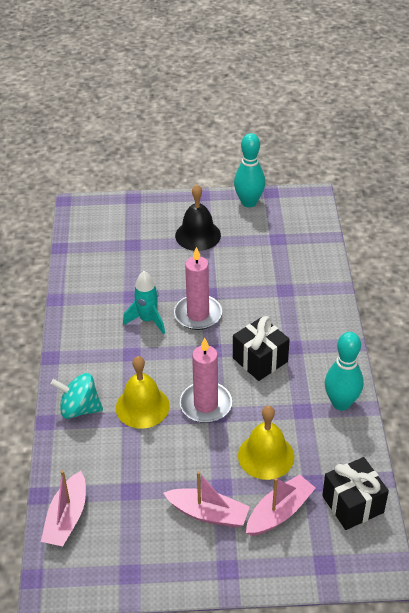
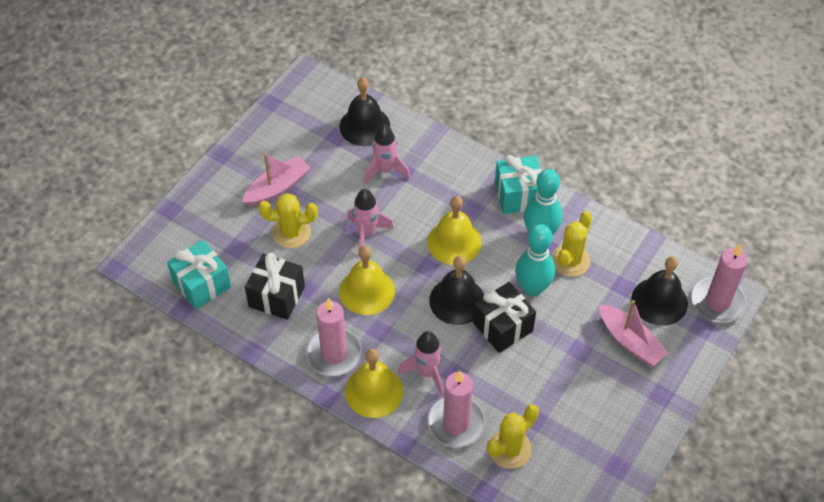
black bell: 1 -> 3
pink boat: 3 -> 2
pink candle: 2 -> 3
pink rocket: 0 -> 3
turquoise gift: 0 -> 2
turquoise rocket: 1 -> 0
turquoise spinning top: 1 -> 0
yellow bell: 2 -> 3
yellow cactus: 0 -> 3

